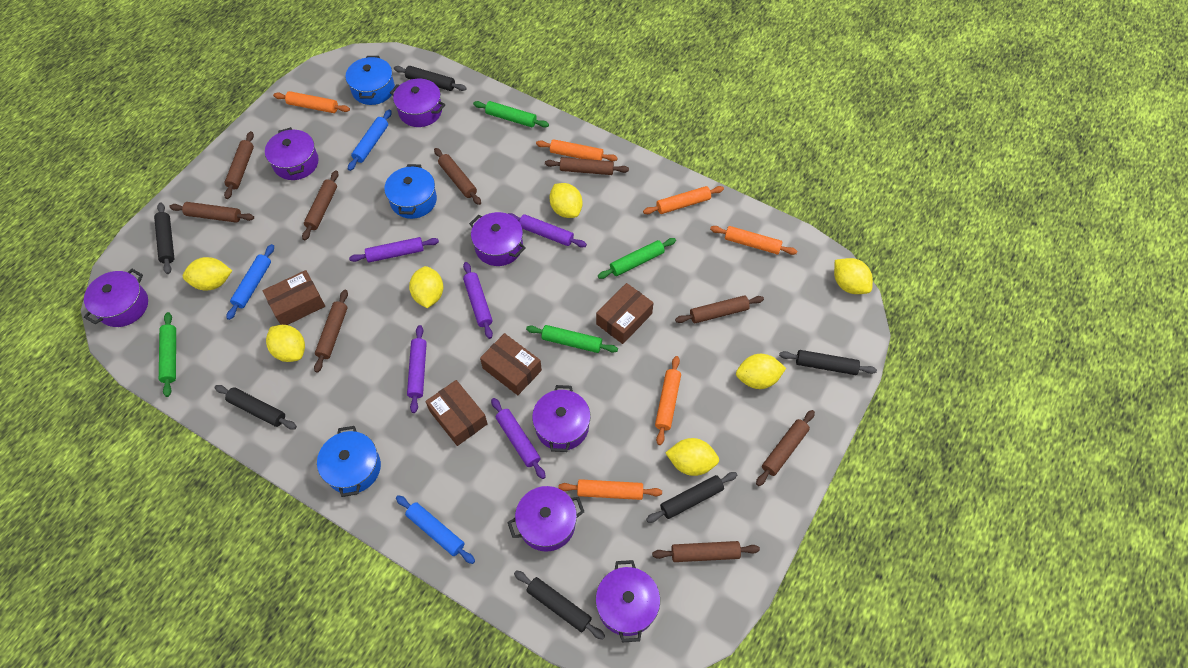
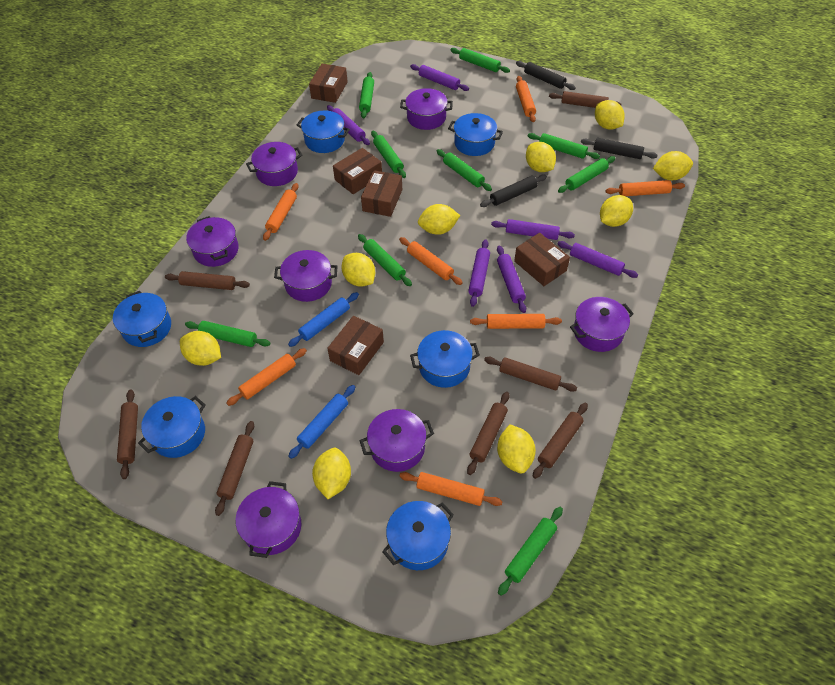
black rolling pin: 6 -> 3
blue pot: 3 -> 6
blue rolling pin: 3 -> 2
brown box: 4 -> 5
brown rolling pin: 9 -> 7
green rolling pin: 4 -> 9
orange rolling pin: 6 -> 7
purple rolling pin: 5 -> 6
yellow lemon: 7 -> 9

